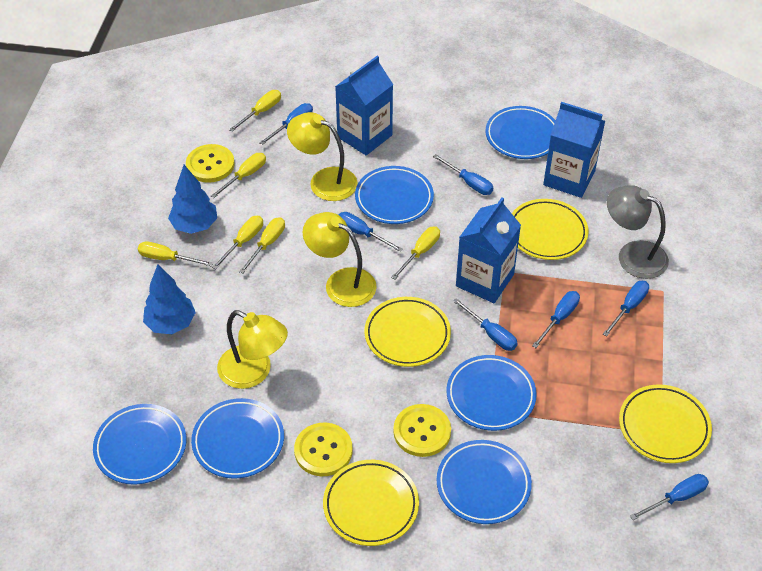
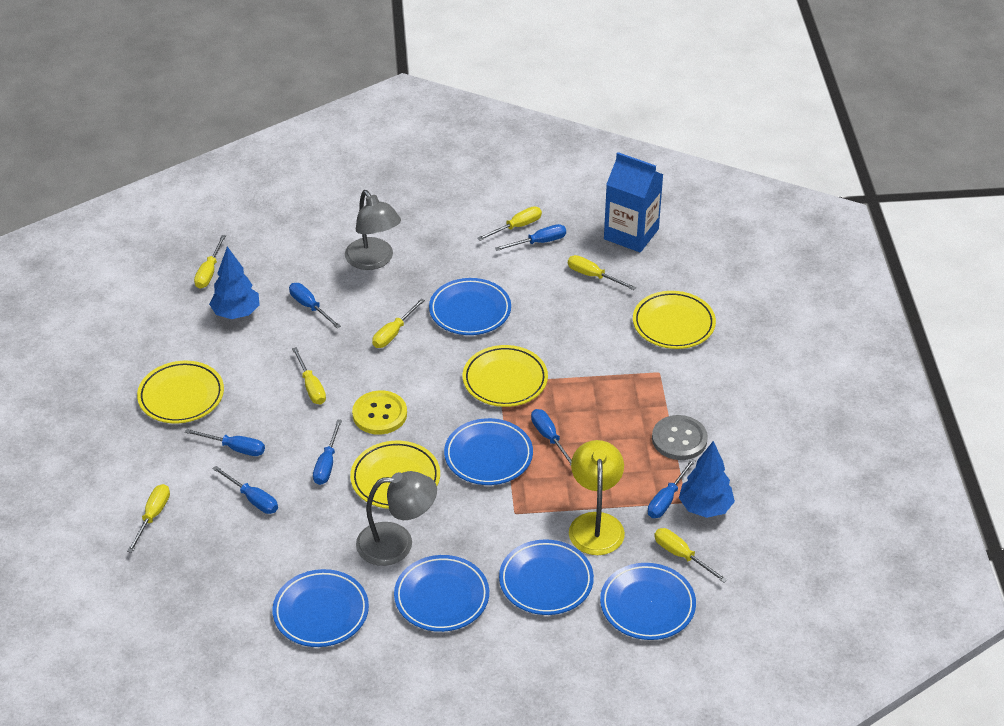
blue carton: 3 -> 1
grey button: 0 -> 1
grey lamp: 1 -> 2
yellow button: 3 -> 1
yellow lamp: 3 -> 1
yellow screwdriver: 6 -> 7

